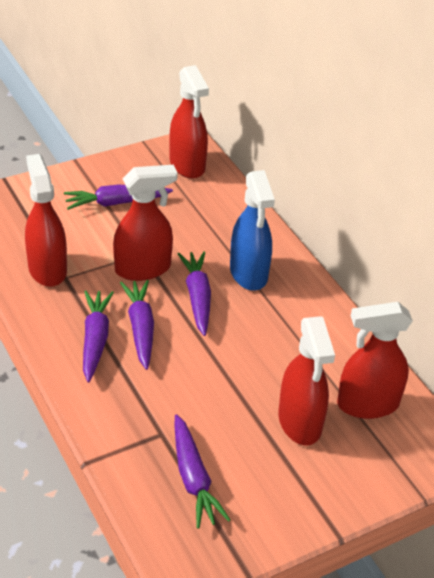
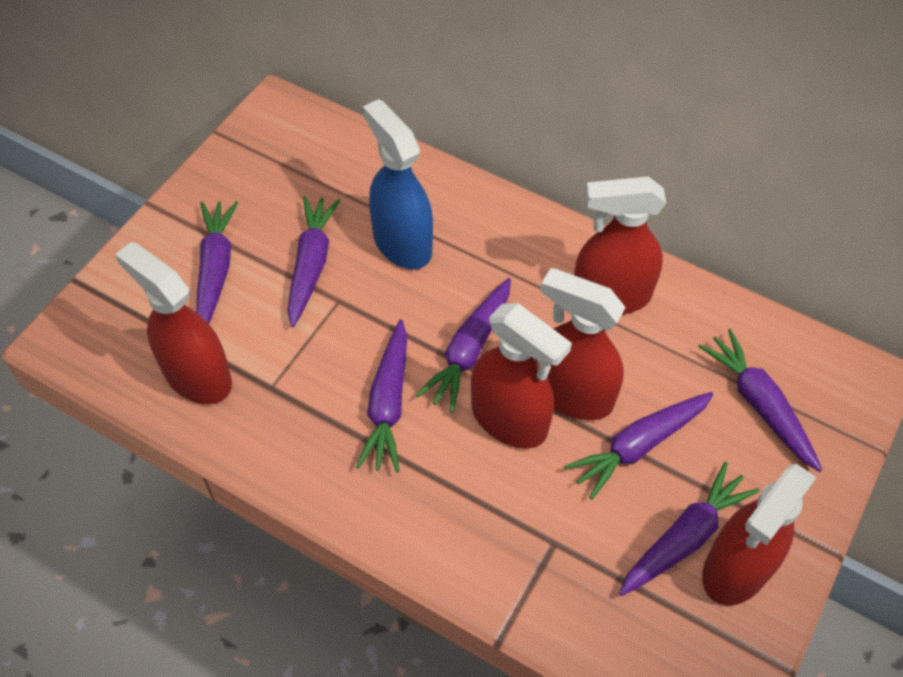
purple carrot: 5 -> 7

